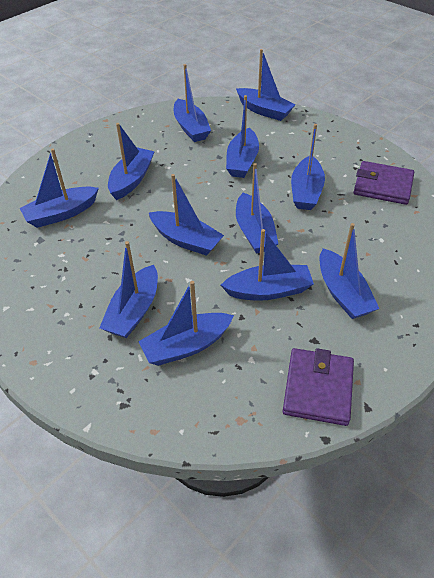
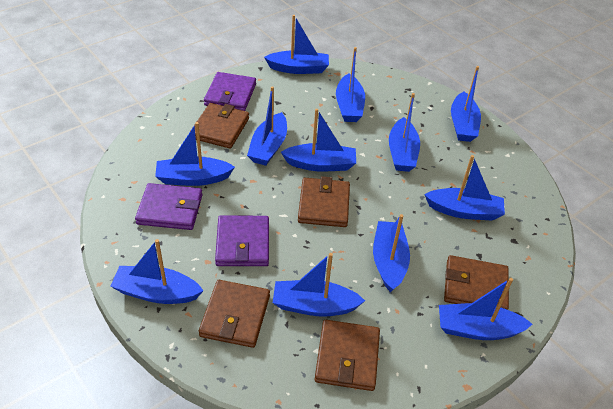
brown wallet: 0 -> 5
purple wallet: 2 -> 3

